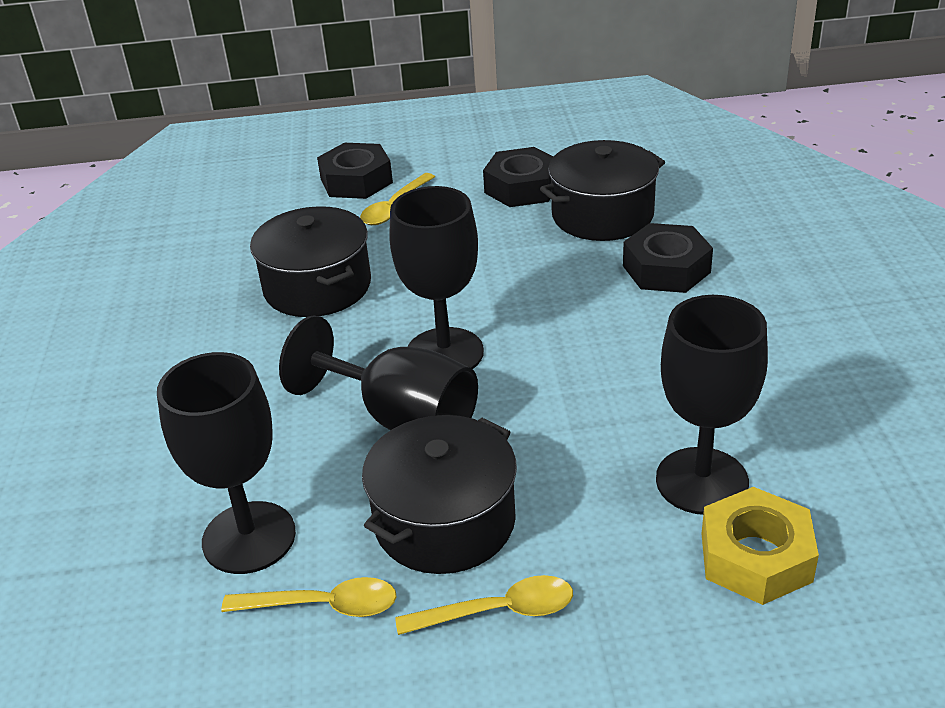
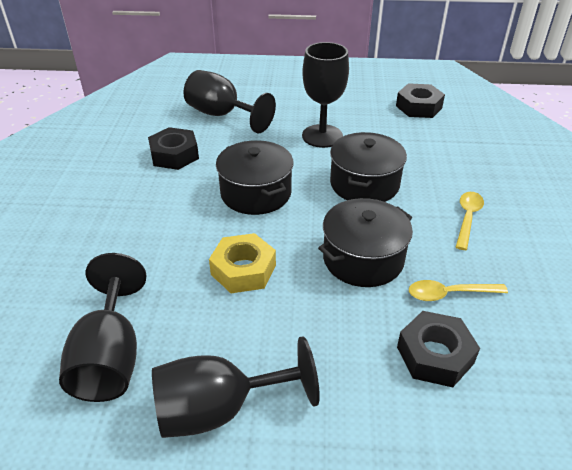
yellow spoon: 3 -> 2

